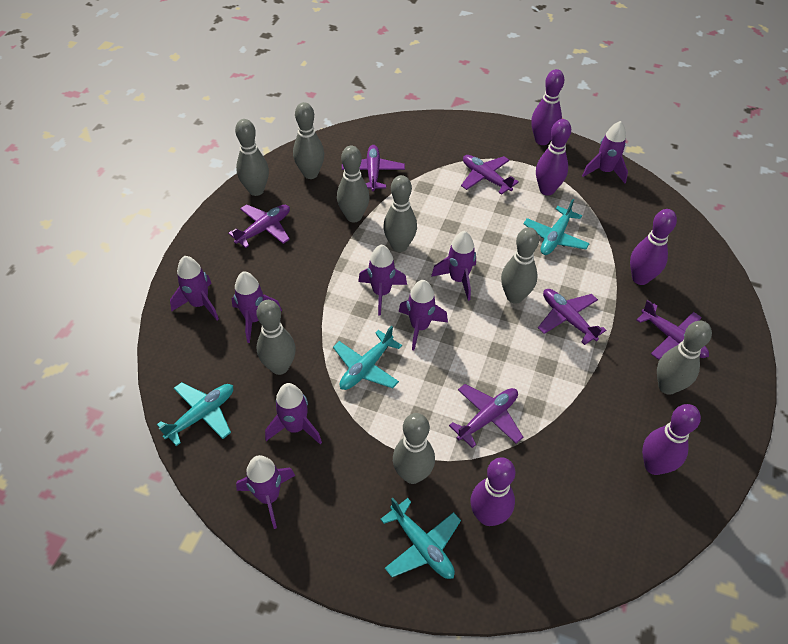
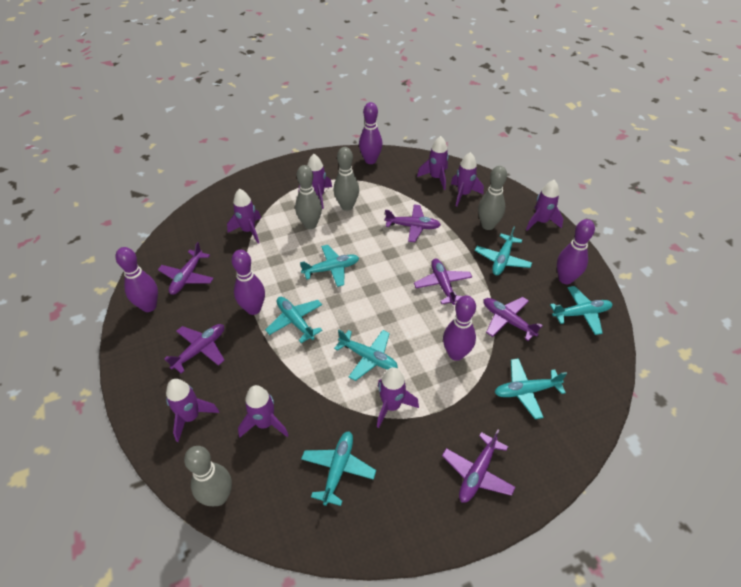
grey bowling pin: 8 -> 4
turquoise plane: 4 -> 7

